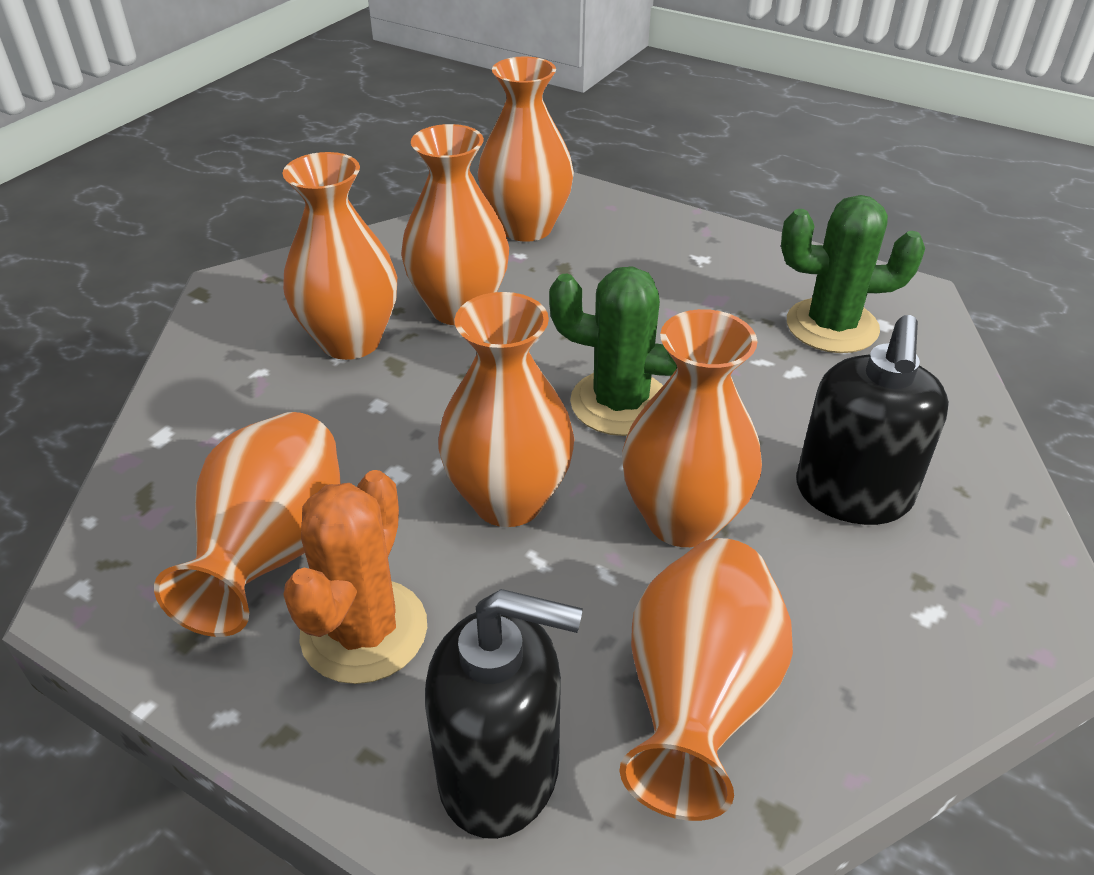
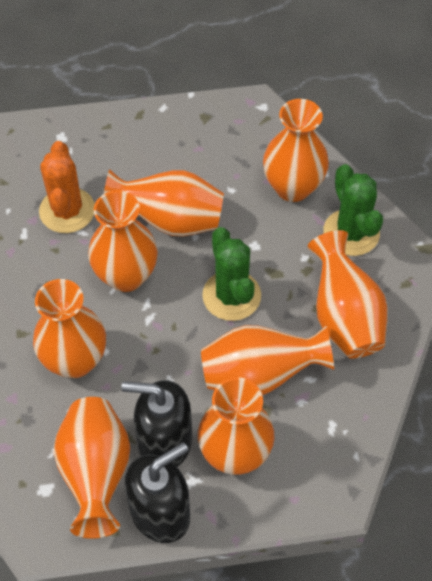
orange vase: 7 -> 8

